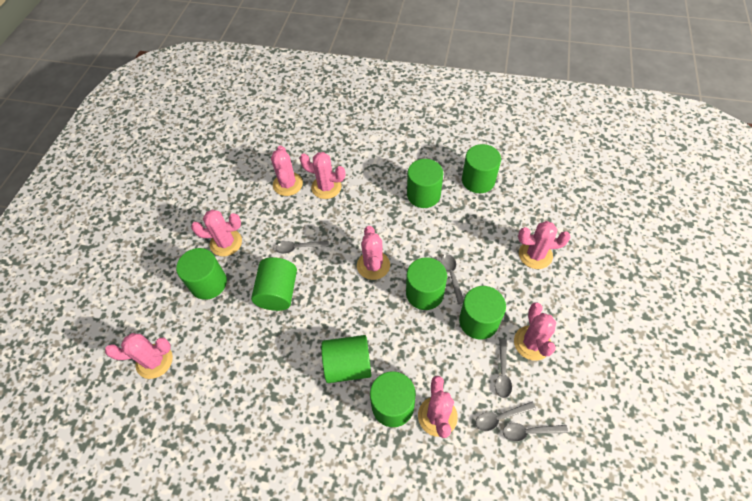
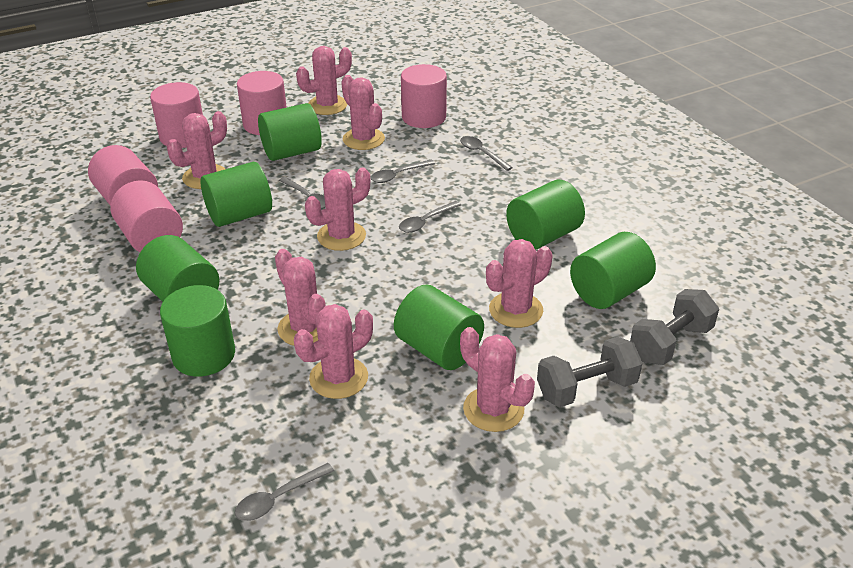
green cylinder: 8 -> 7
grey dumbbell: 0 -> 2
pink cylinder: 0 -> 5

